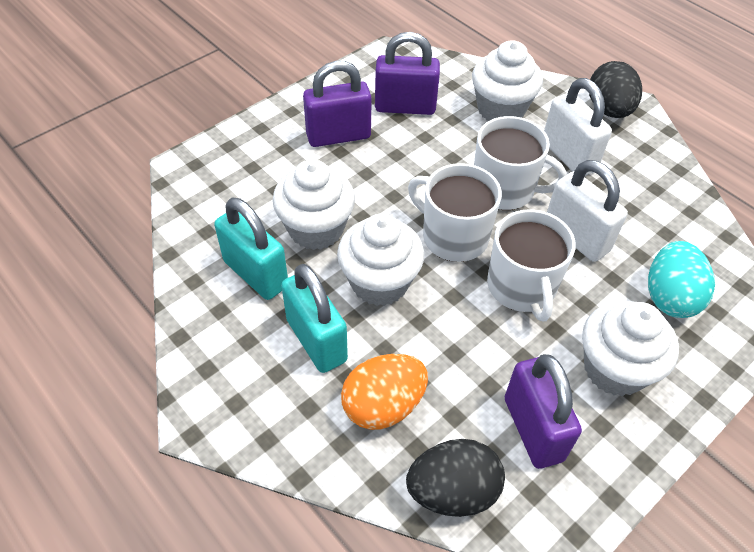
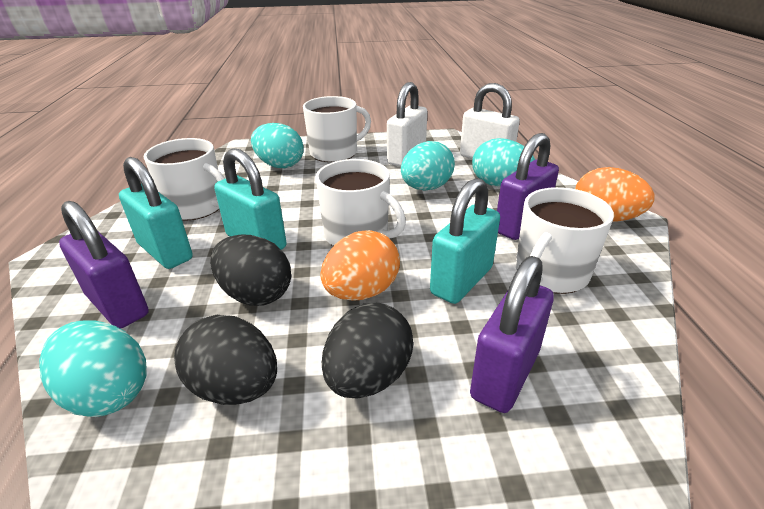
black egg: 2 -> 3
orange egg: 1 -> 2
turquoise egg: 1 -> 4
turquoise padlock: 2 -> 3
white cupcake: 4 -> 0
white mug: 3 -> 4

